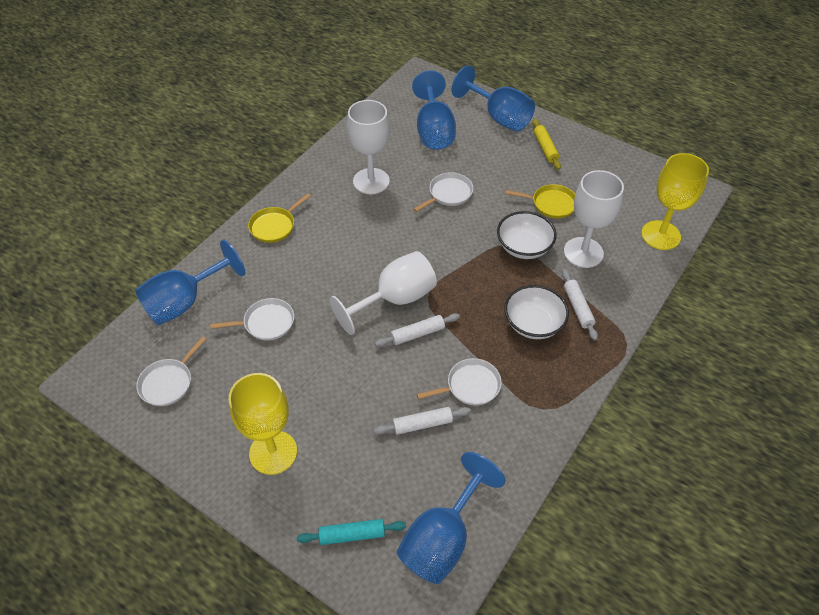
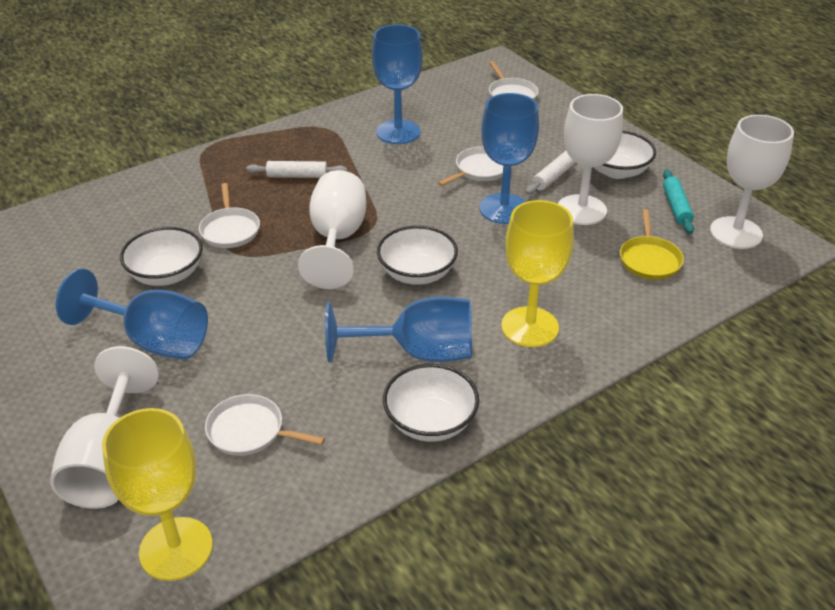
white bowl: 2 -> 4
white goblet: 3 -> 4
white rolling pin: 3 -> 2
yellow pan: 2 -> 1
yellow rolling pin: 1 -> 0

